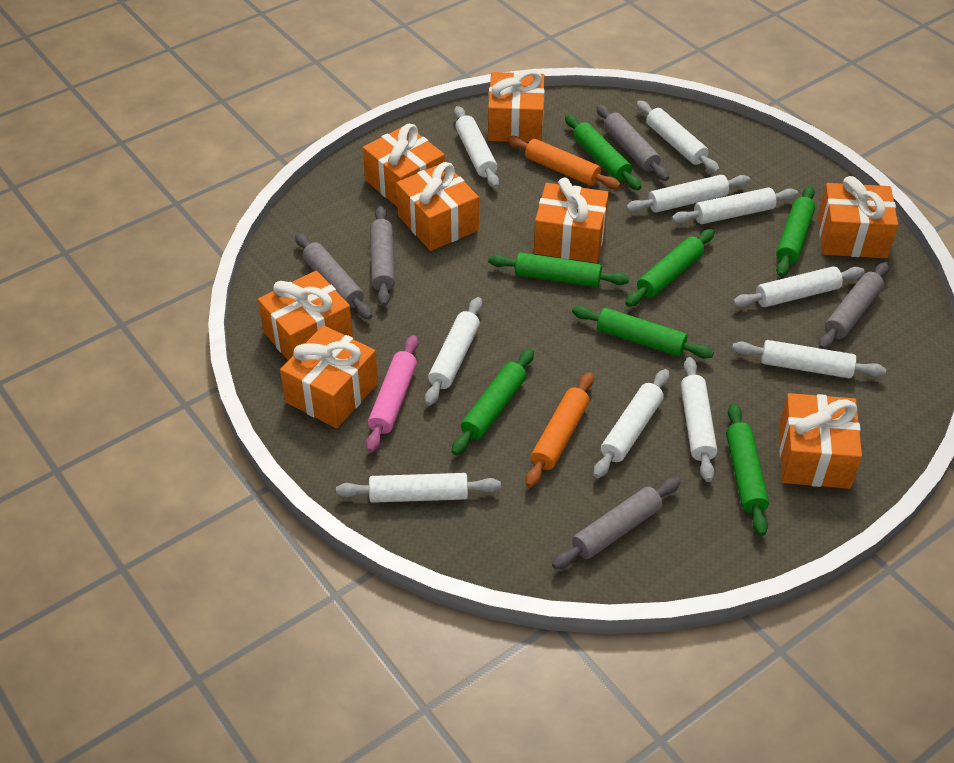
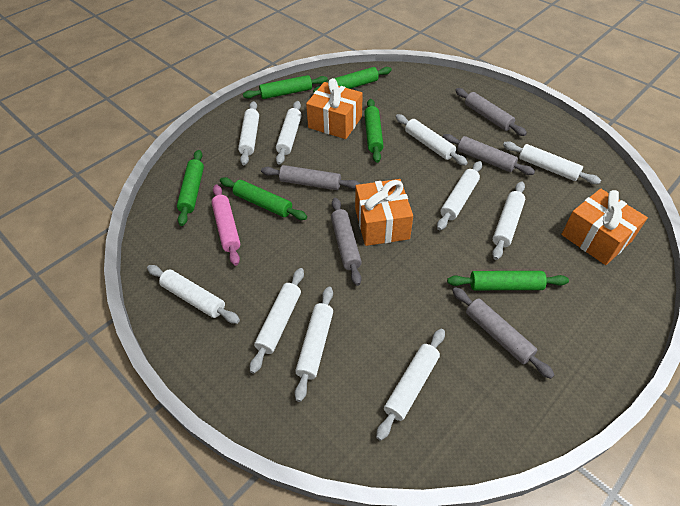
green rolling pin: 7 -> 6
orange gift: 8 -> 3
orange rolling pin: 2 -> 0

